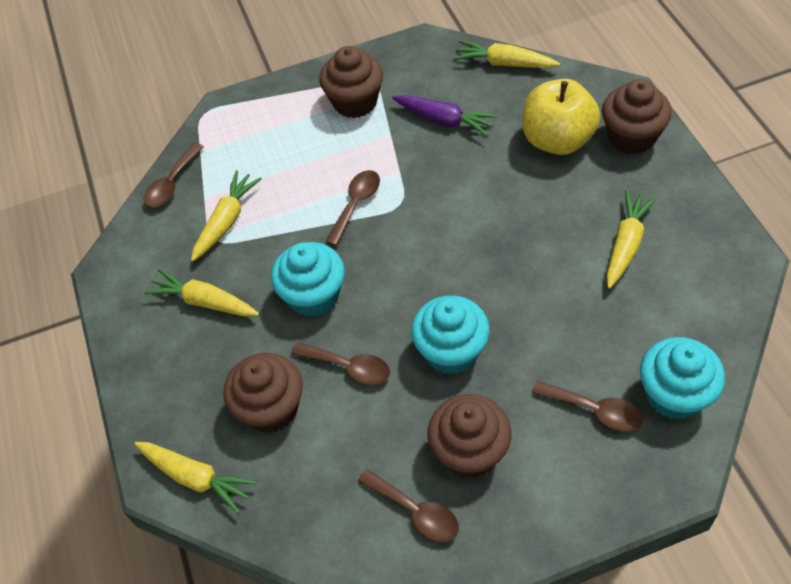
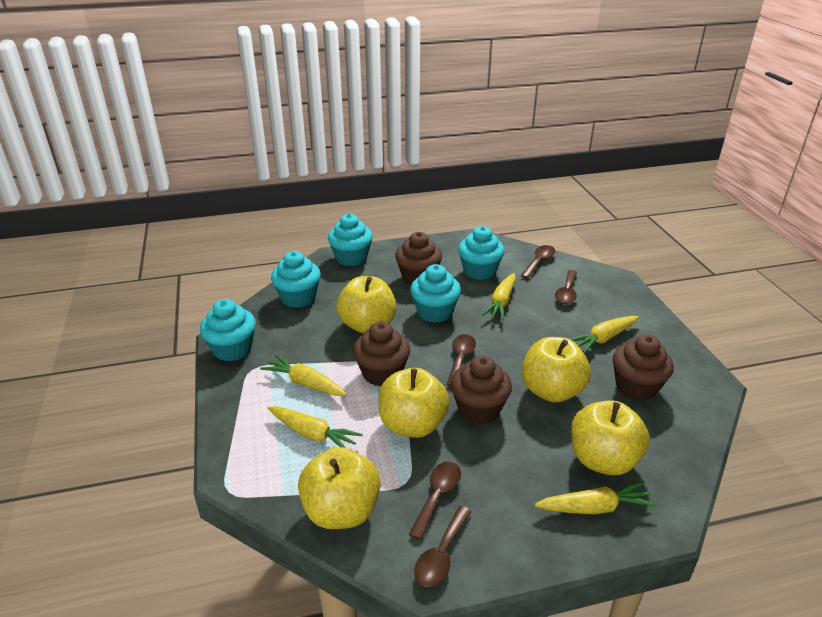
purple carrot: 1 -> 0
turquoise cupcake: 3 -> 5
yellow apple: 1 -> 5

